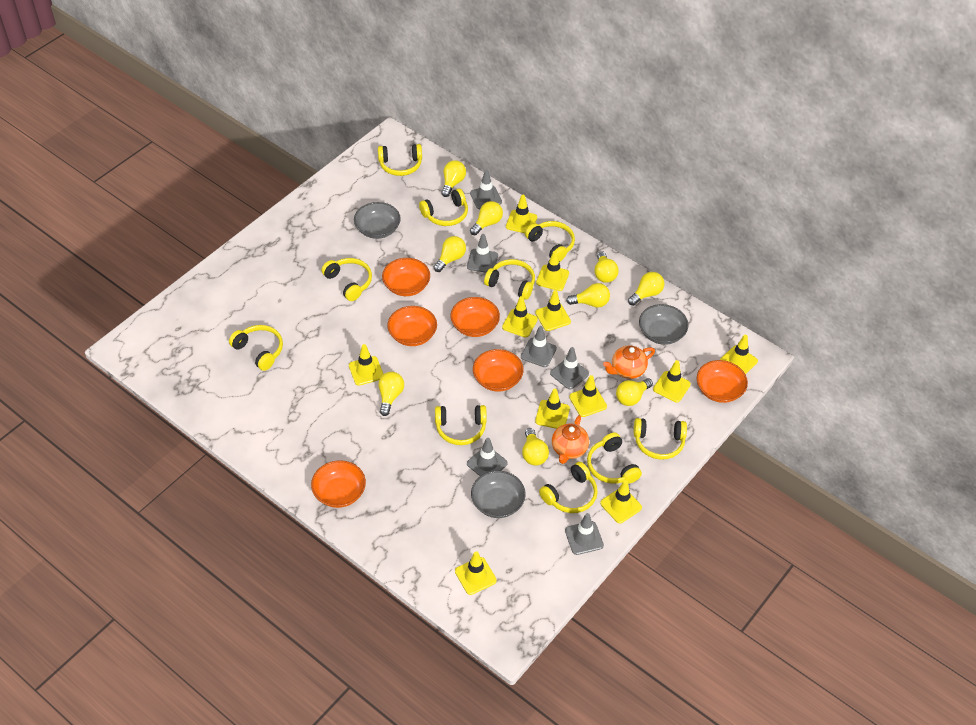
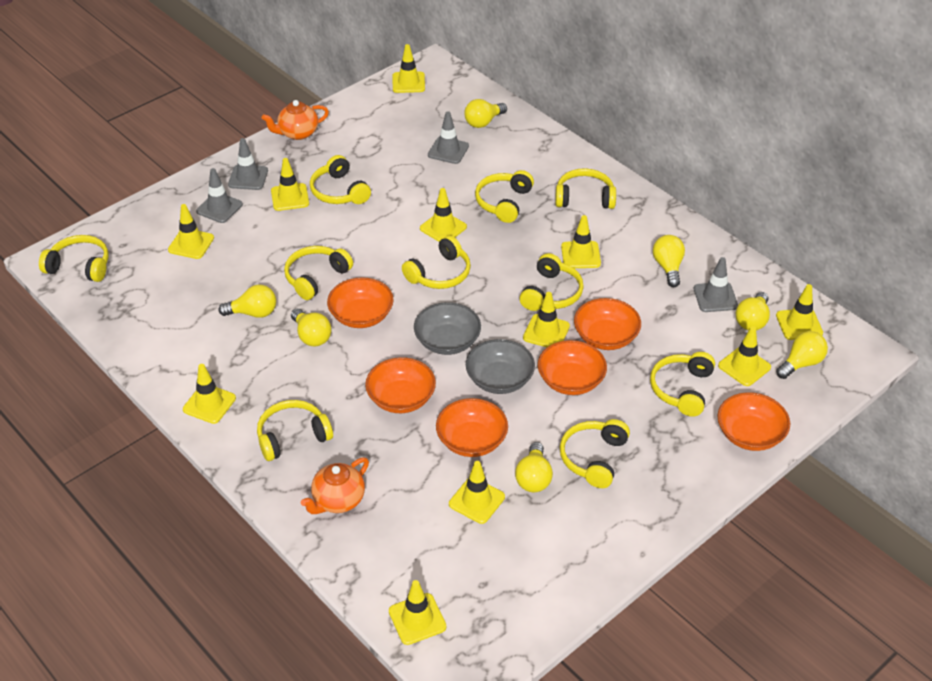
grey bowl: 3 -> 2
grey traffic cone: 6 -> 4
yellow light bulb: 9 -> 7

